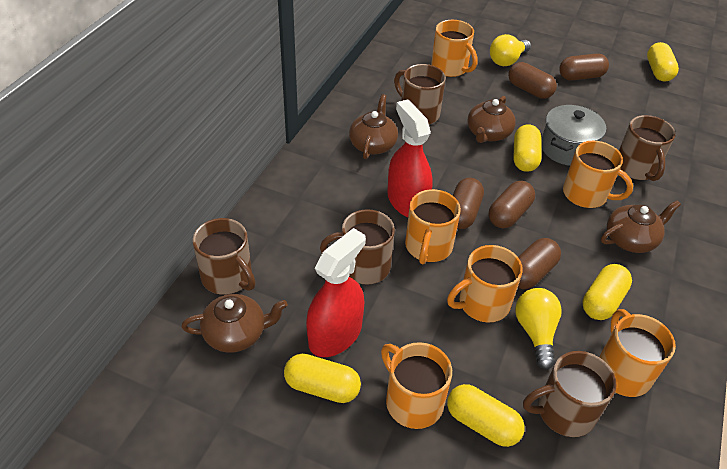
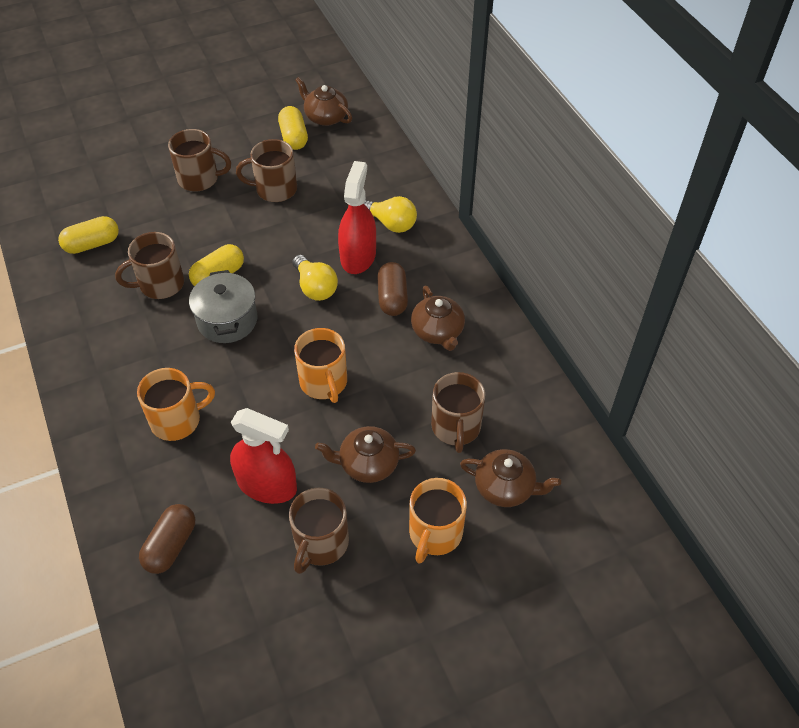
brown capsule: 5 -> 2
orange mug: 6 -> 3
yellow capsule: 5 -> 3

